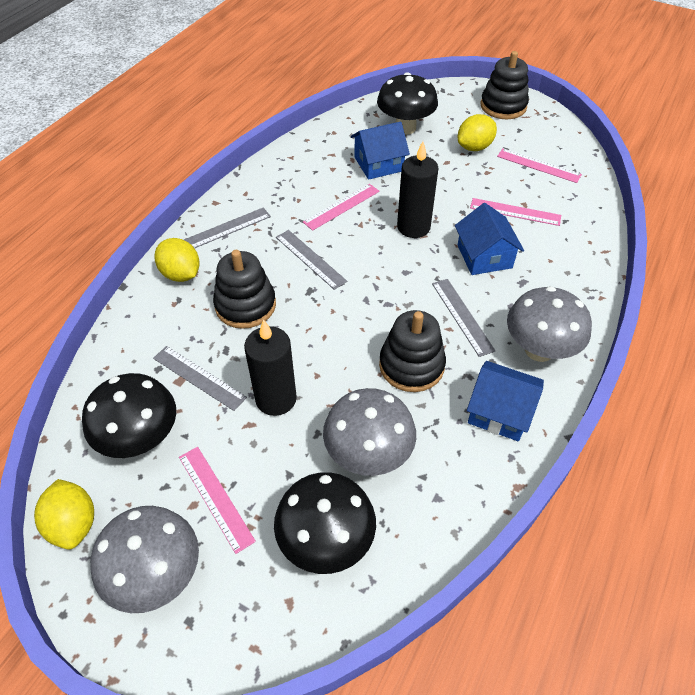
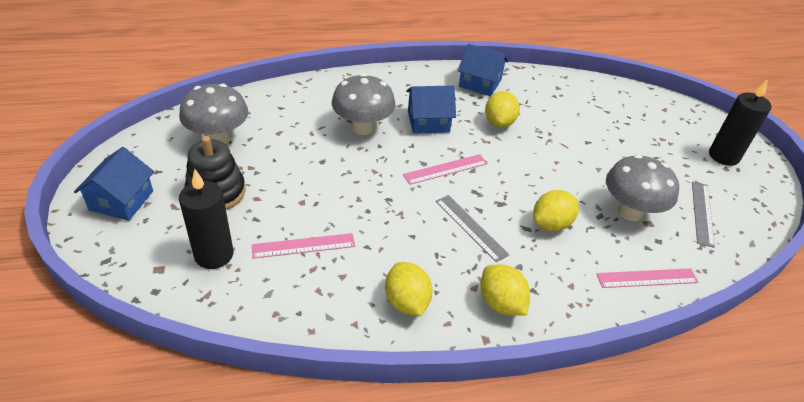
black mushroom: 3 -> 0
black stacking toy: 3 -> 1
grey ruler: 4 -> 2
pink ruler: 4 -> 3
yellow lemon: 3 -> 4

